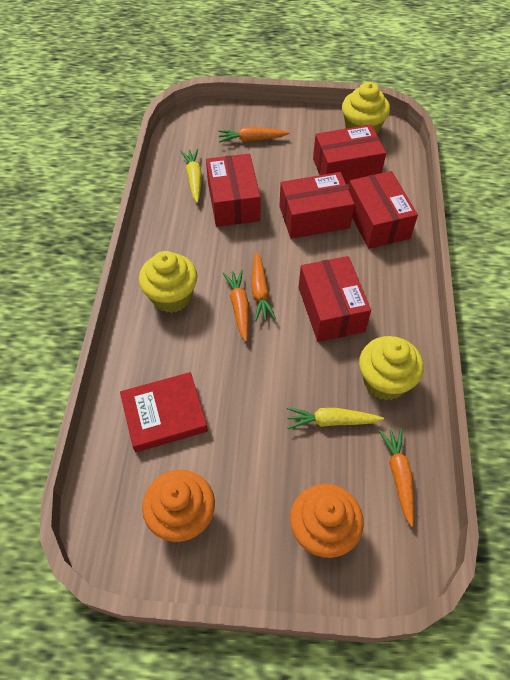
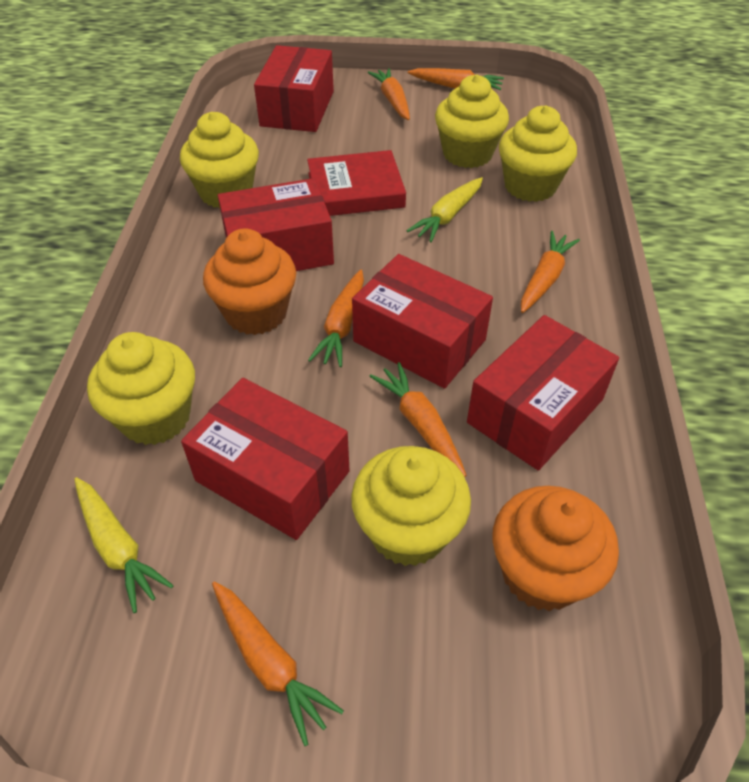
orange carrot: 4 -> 6
yellow cupcake: 3 -> 5

